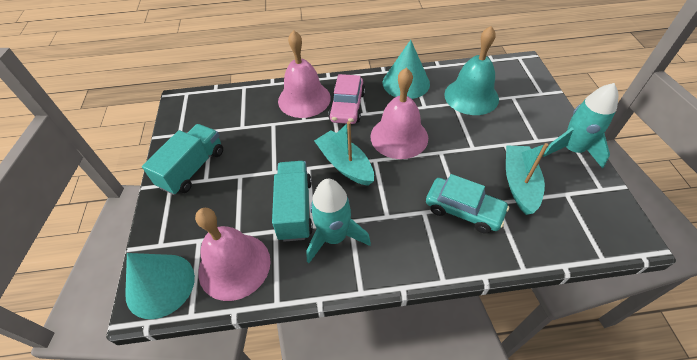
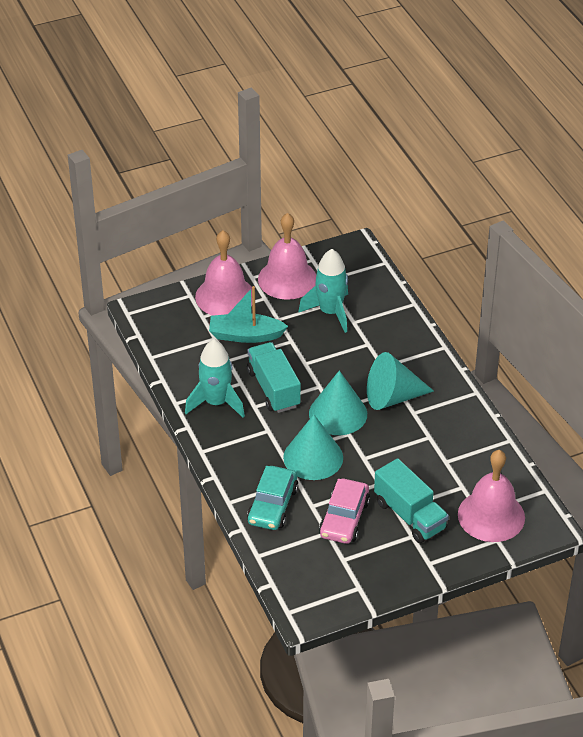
turquoise bell: 1 -> 0
turquoise boat: 2 -> 1
turquoise cone: 2 -> 3

